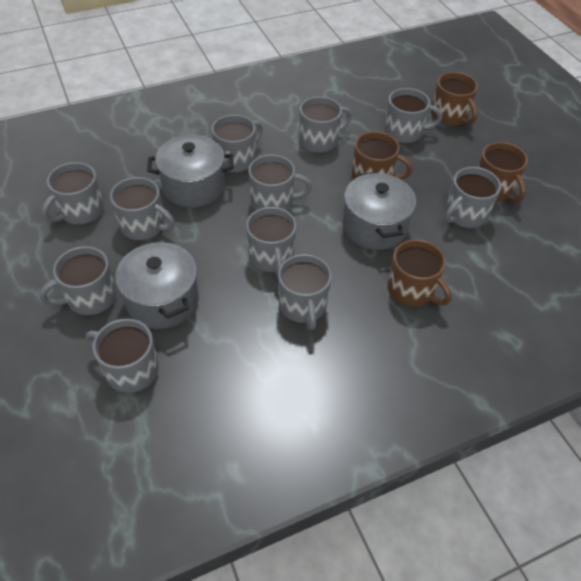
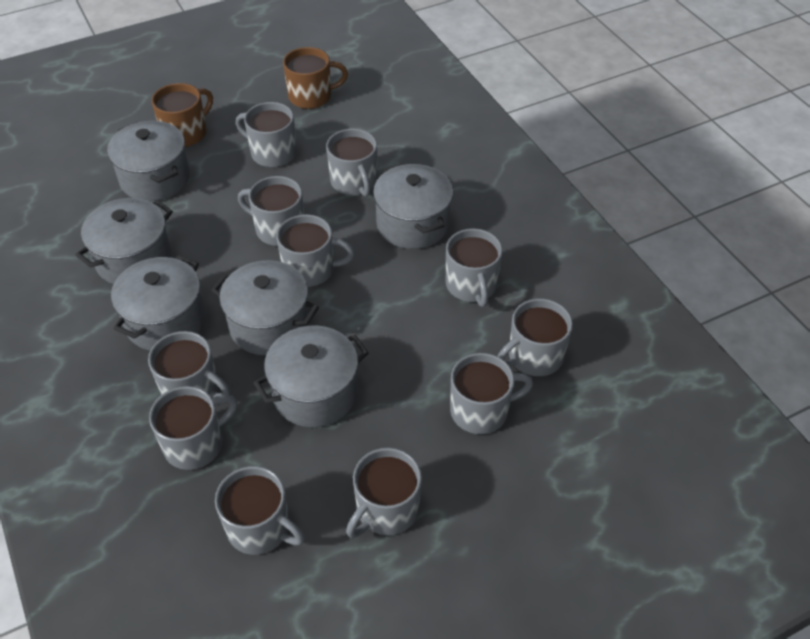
brown mug: 4 -> 2
grey pot: 3 -> 6

